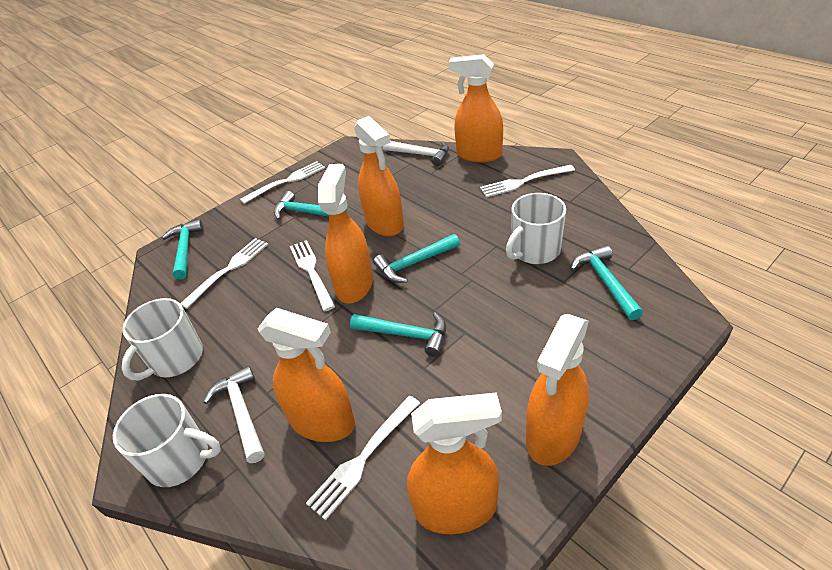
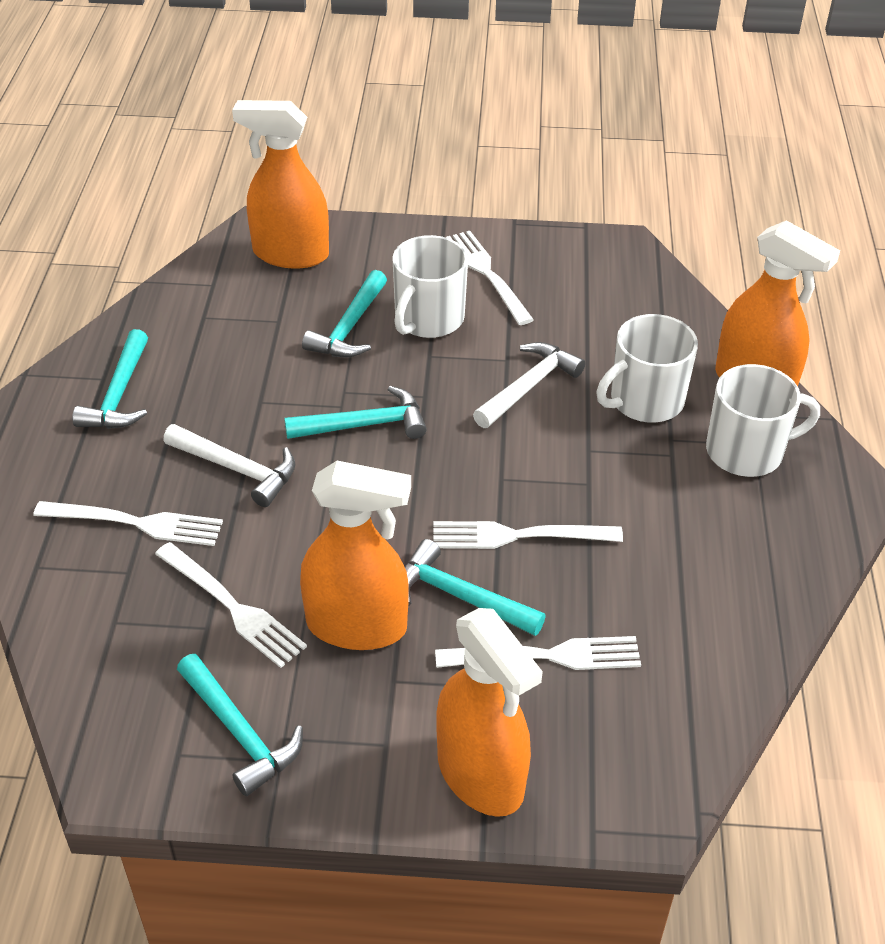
orange spray bottle: 6 -> 4

